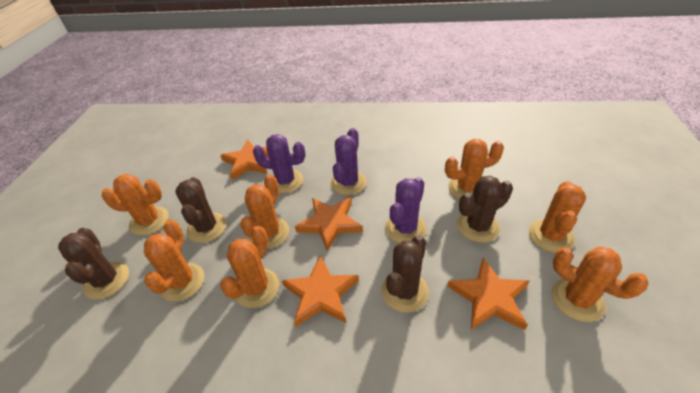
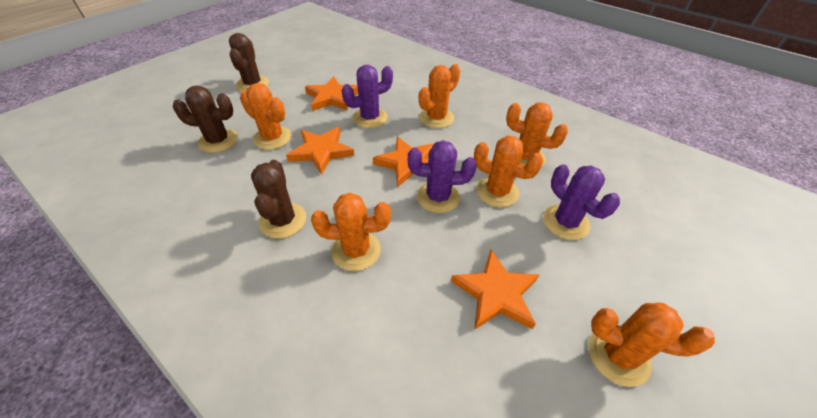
brown cactus: 4 -> 3
orange cactus: 7 -> 6

